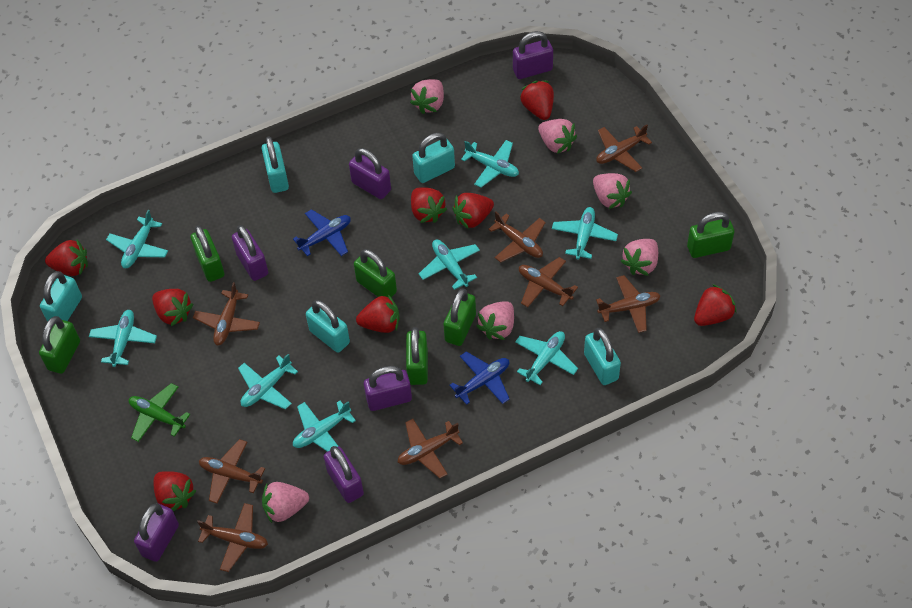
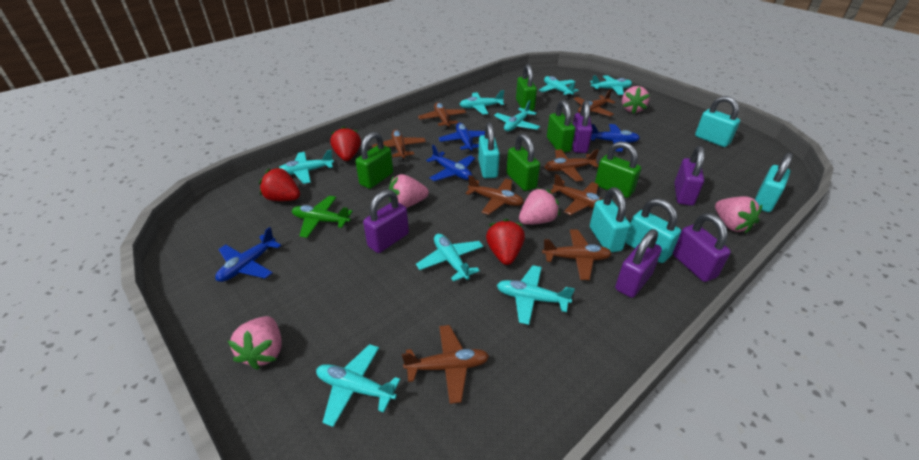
blue plane: 2 -> 4
green padlock: 6 -> 5
pink strawberry: 6 -> 5
purple padlock: 6 -> 5
red strawberry: 8 -> 3

